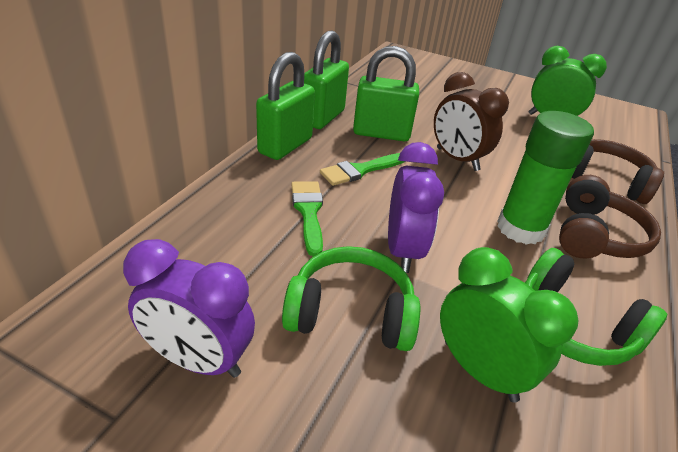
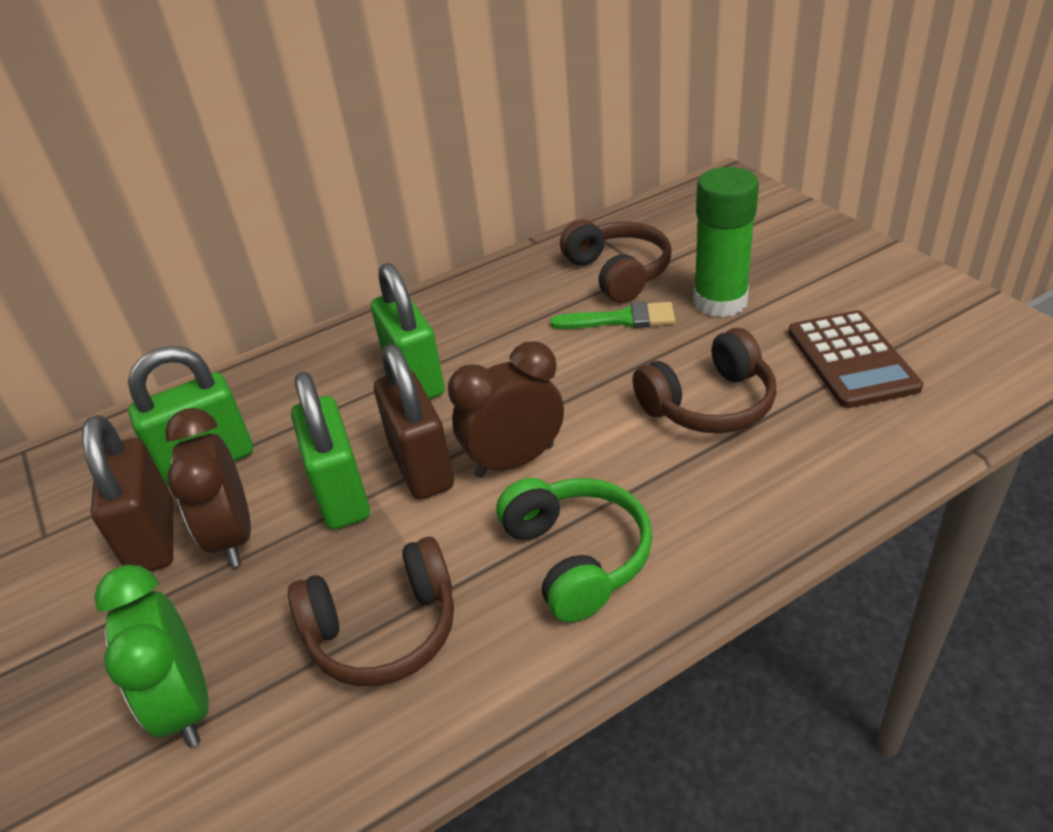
brown calculator: 0 -> 1
brown clock: 1 -> 2
brown headphones: 2 -> 3
brown padlock: 0 -> 2
green brush: 2 -> 1
green clock: 2 -> 1
green headphones: 2 -> 1
purple clock: 2 -> 0

